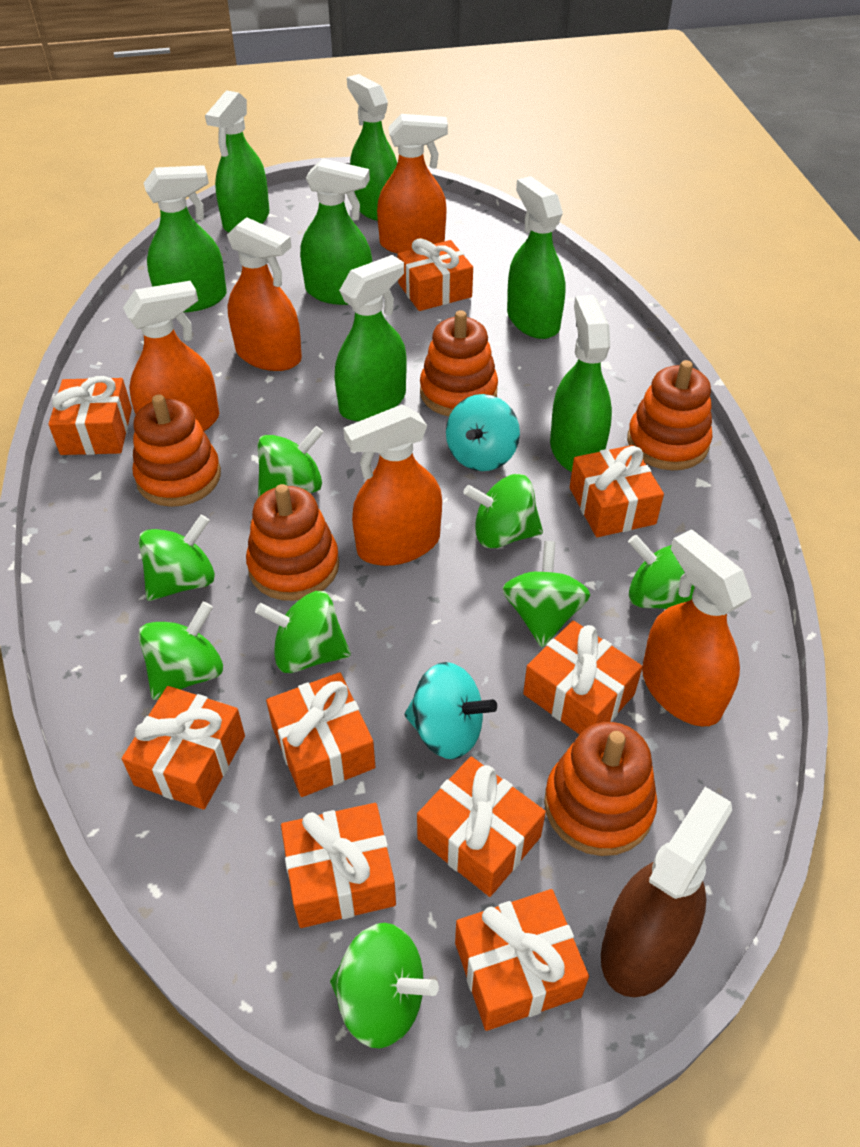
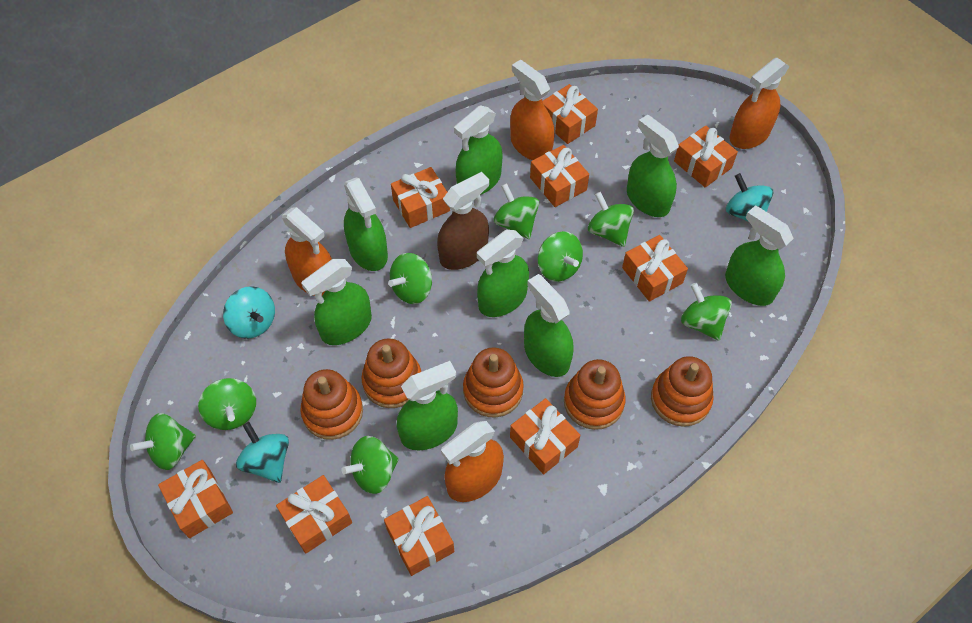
green spray bottle: 7 -> 8
orange spray bottle: 5 -> 4
turquoise spinning top: 2 -> 3

